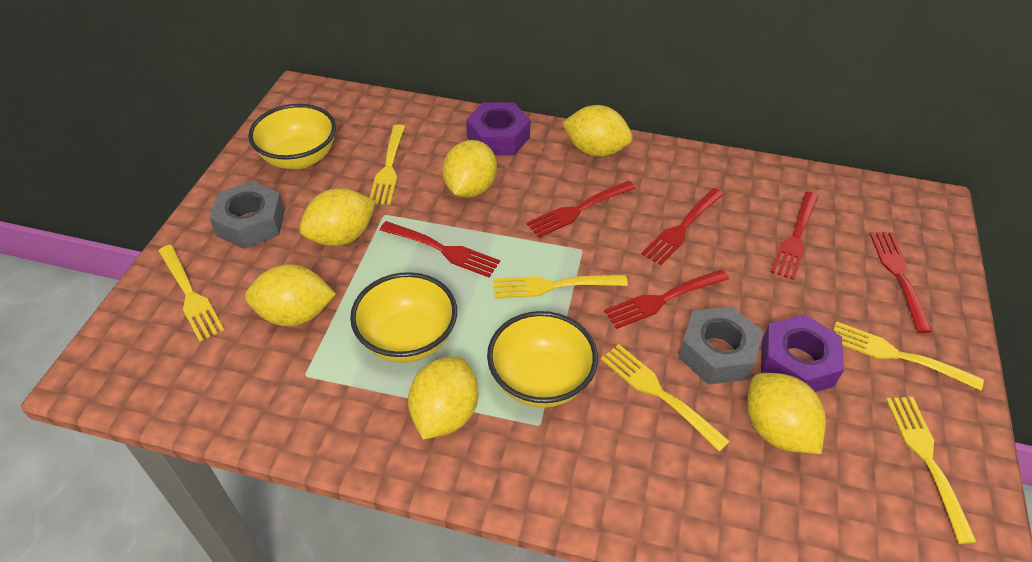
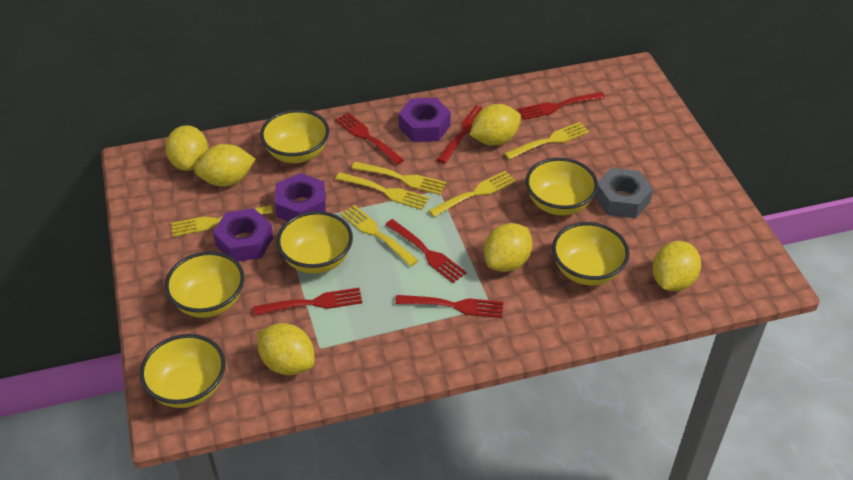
grey nut: 2 -> 1
purple nut: 2 -> 3
yellow bowl: 3 -> 6

